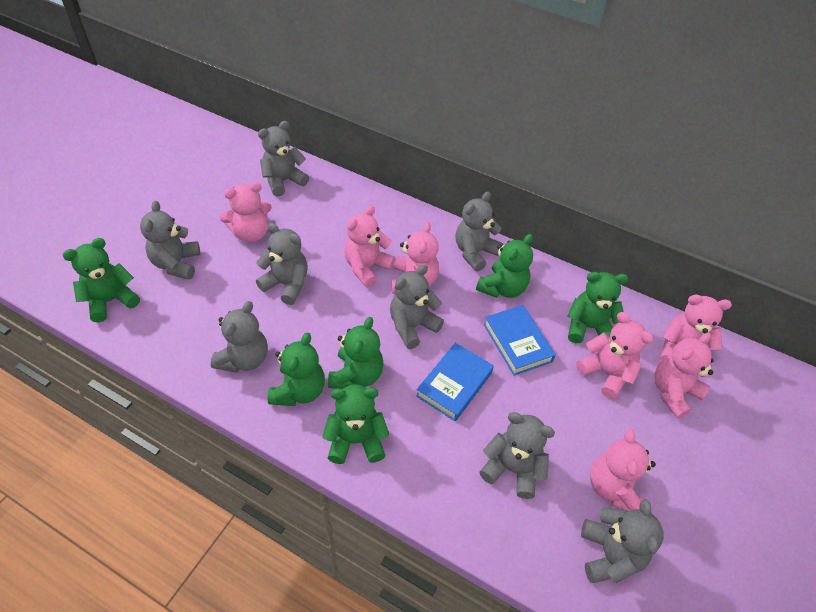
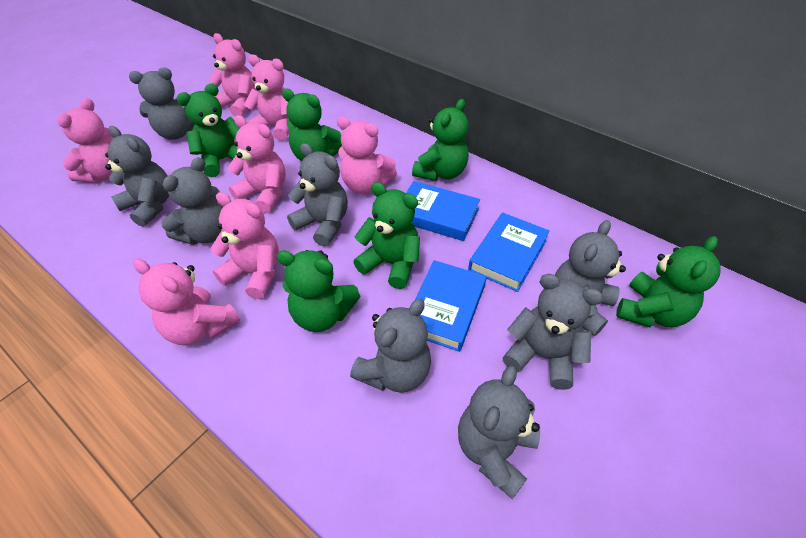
blue book: 2 -> 3

